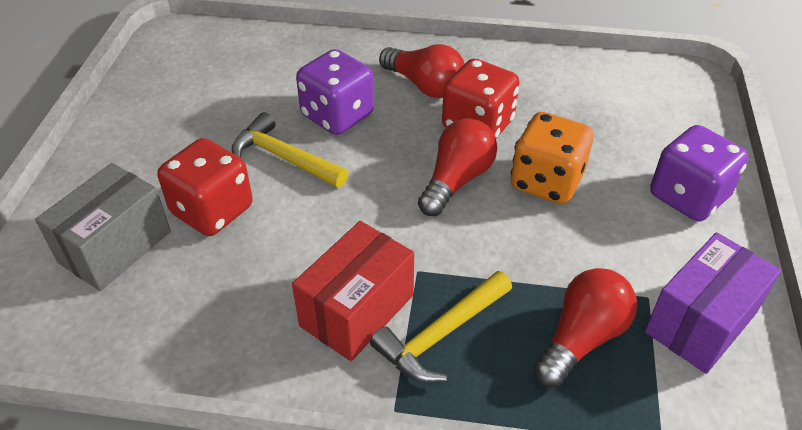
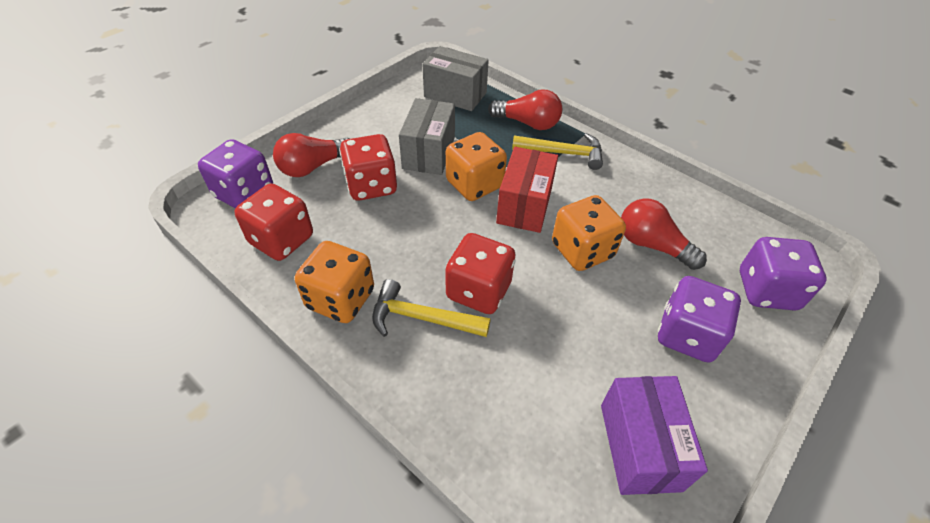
grey box: 1 -> 2
orange dice: 1 -> 3
purple dice: 2 -> 3
red dice: 2 -> 3

